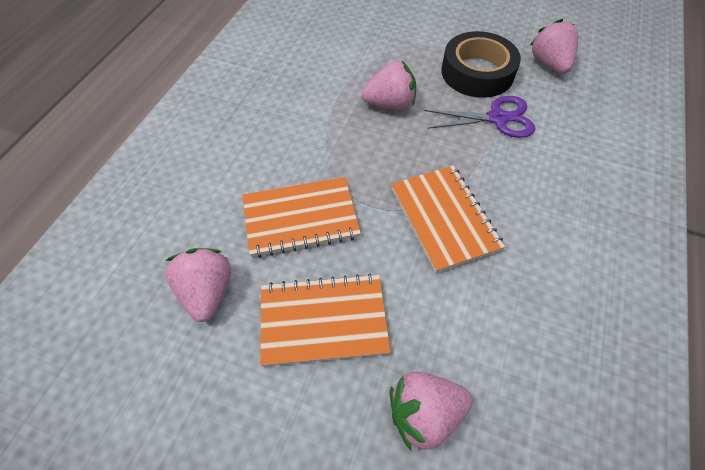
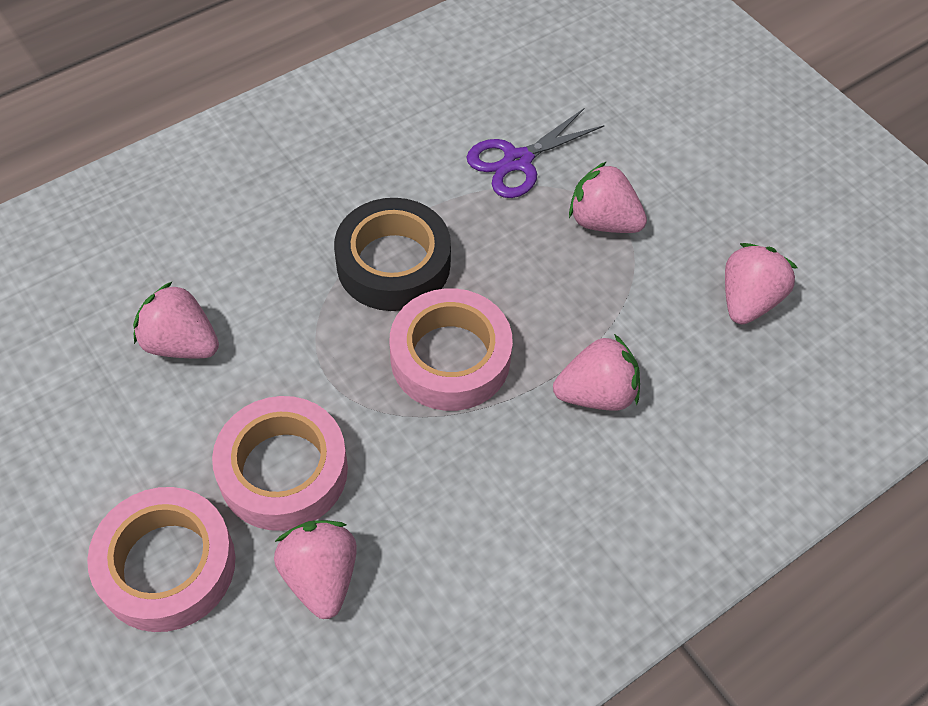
orange notebook: 3 -> 0
pink strawberry: 4 -> 5
pink tape: 0 -> 3

